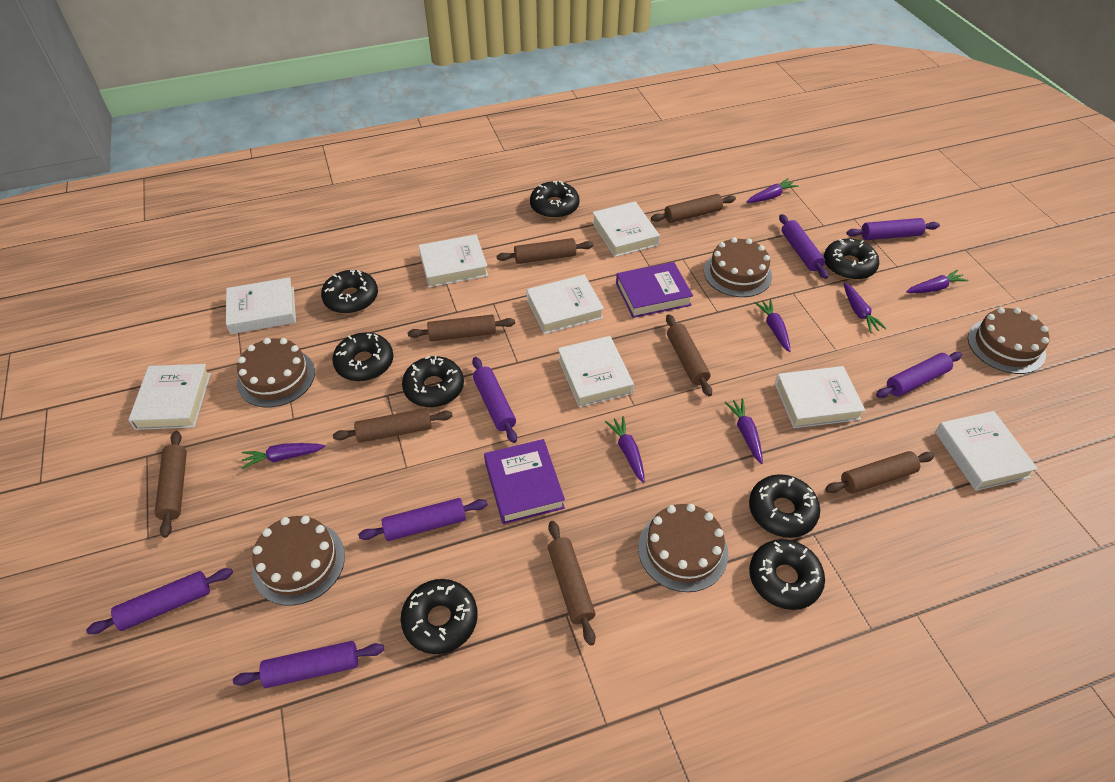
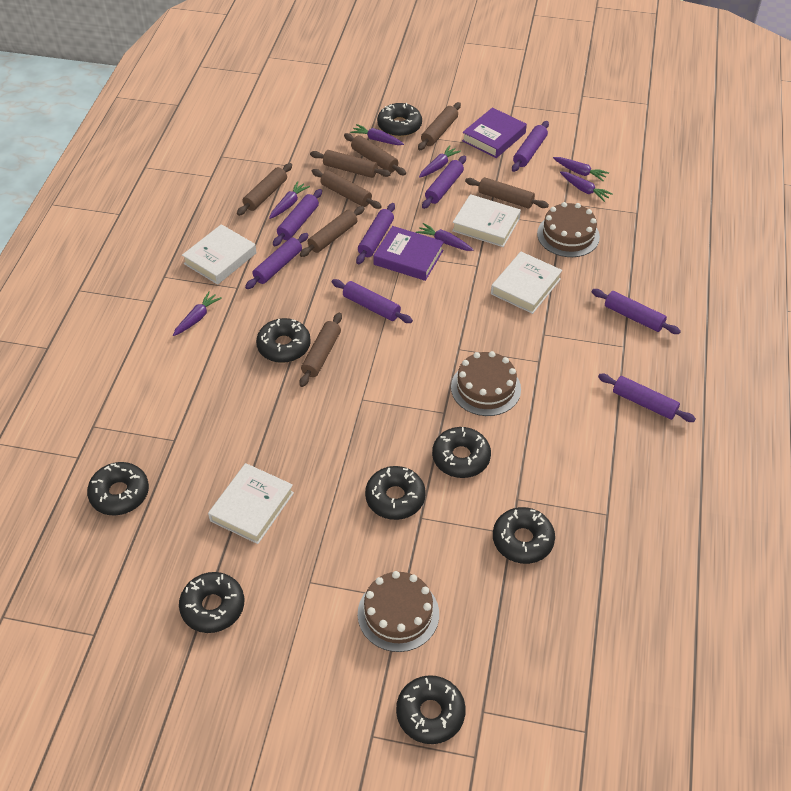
brown cake: 5 -> 3
purple rolling pin: 7 -> 8
white book: 8 -> 4

